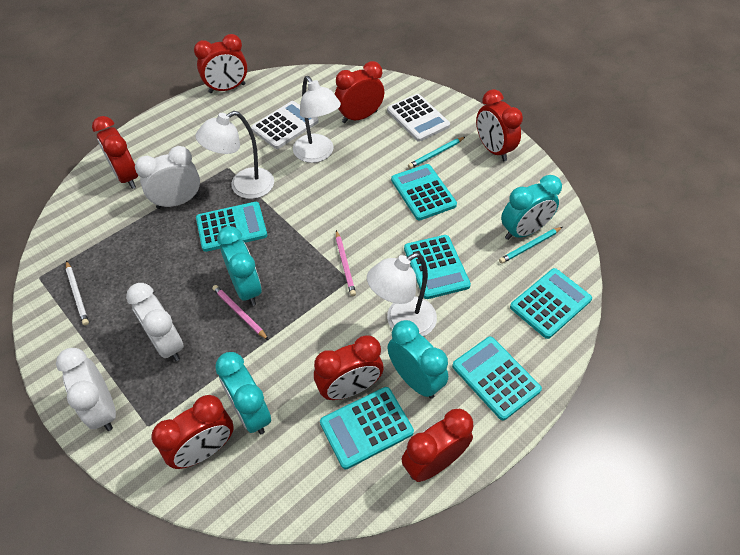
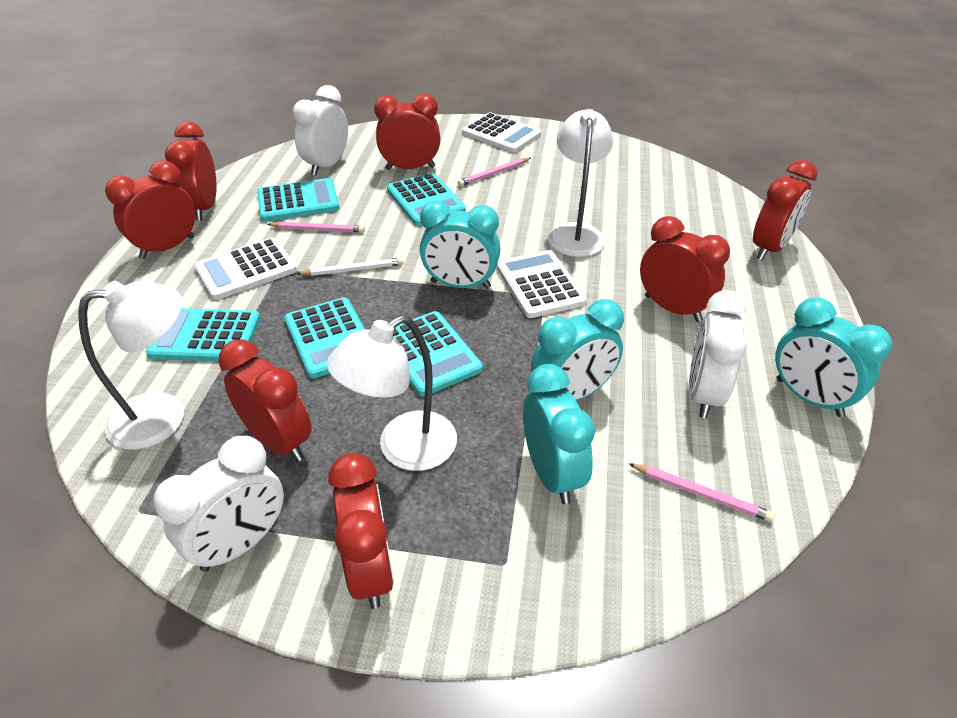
pink pencil: 2 -> 3
turquoise calculator: 6 -> 5
turquoise pencil: 2 -> 0
white calculator: 2 -> 3

